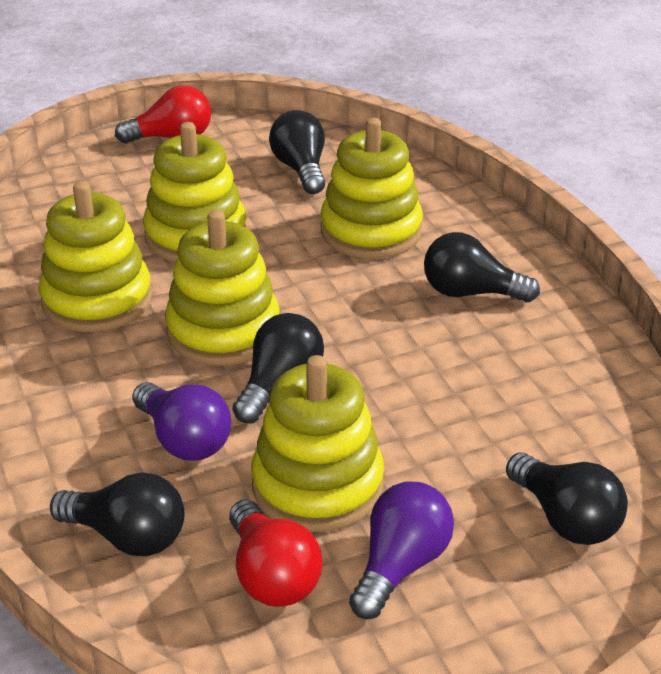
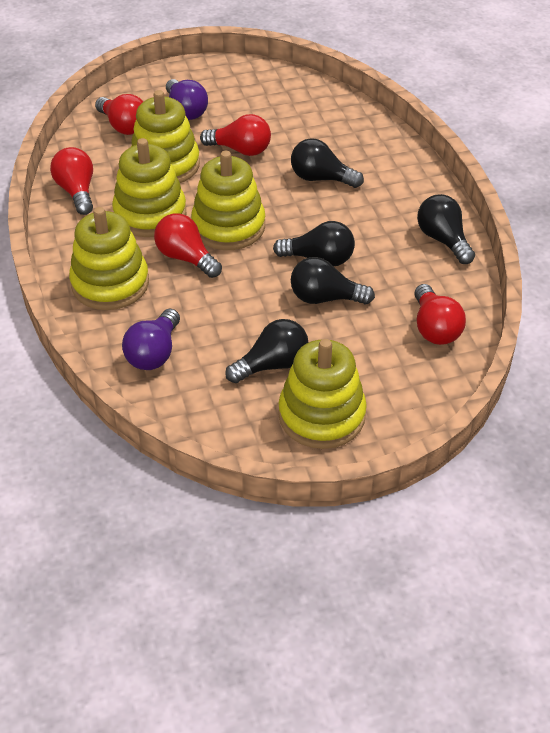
red light bulb: 2 -> 5

